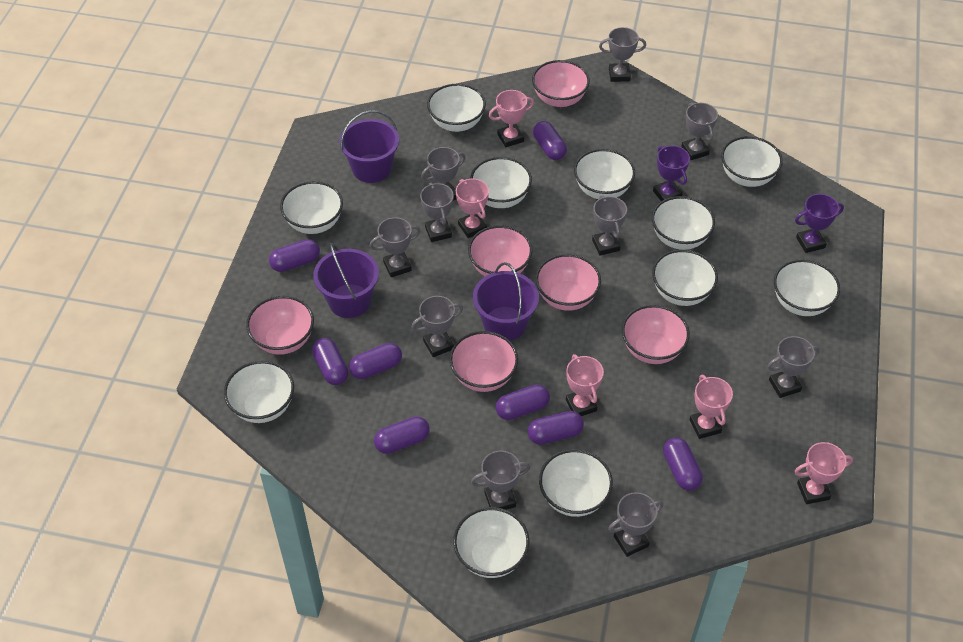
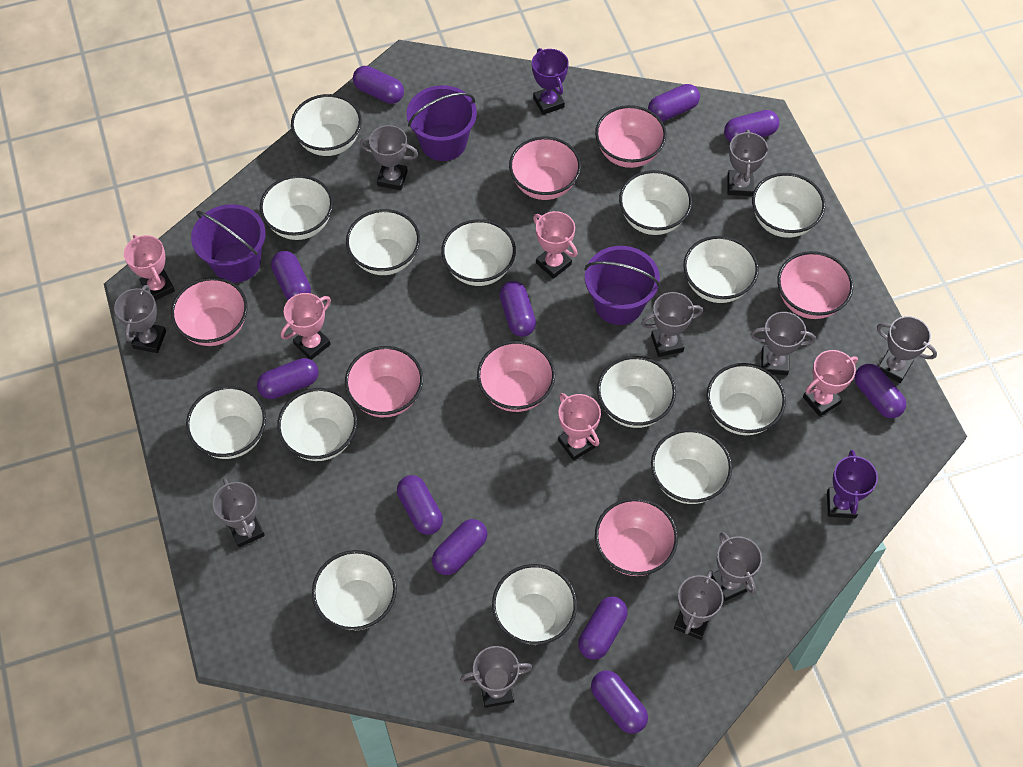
pink bowl: 6 -> 7
purple capsule: 8 -> 11
white bowl: 11 -> 14

